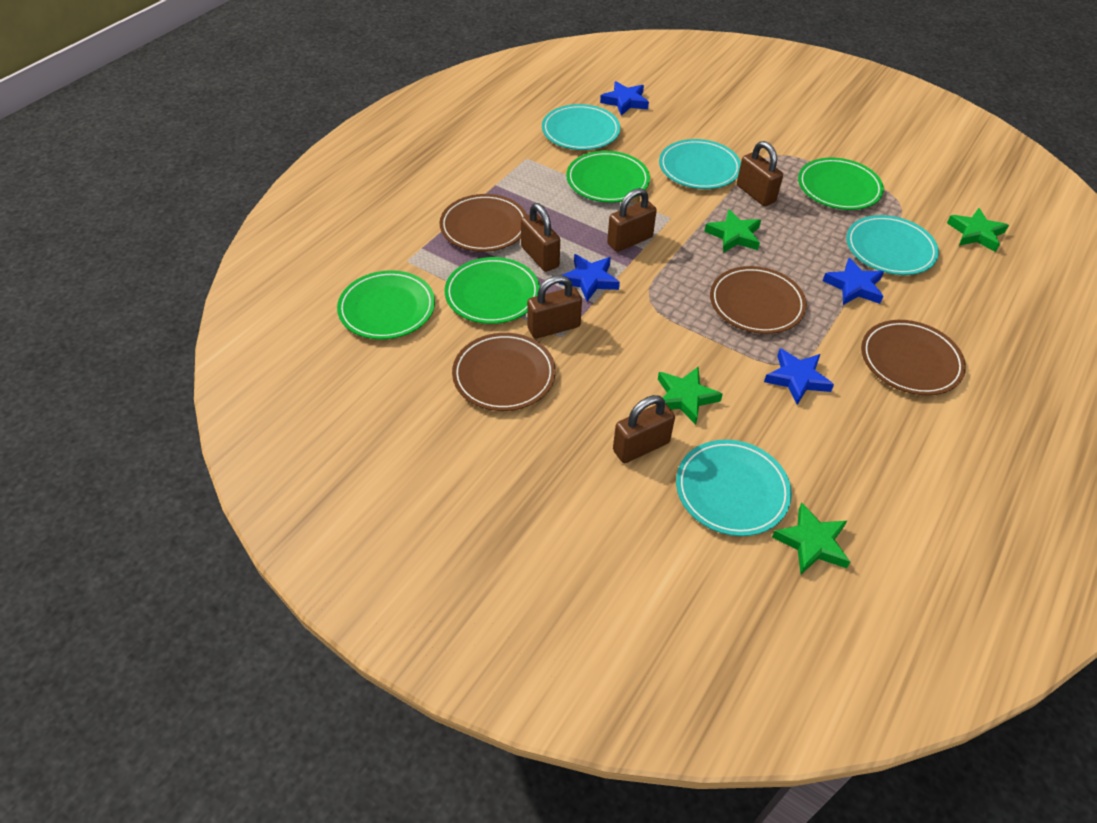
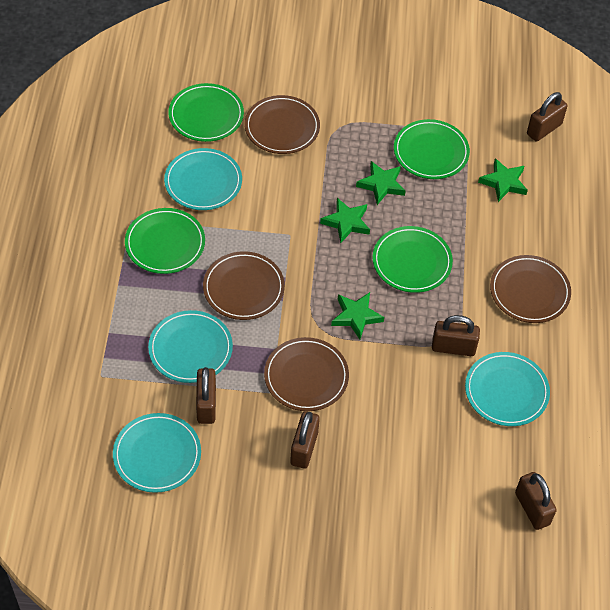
blue star: 4 -> 0

